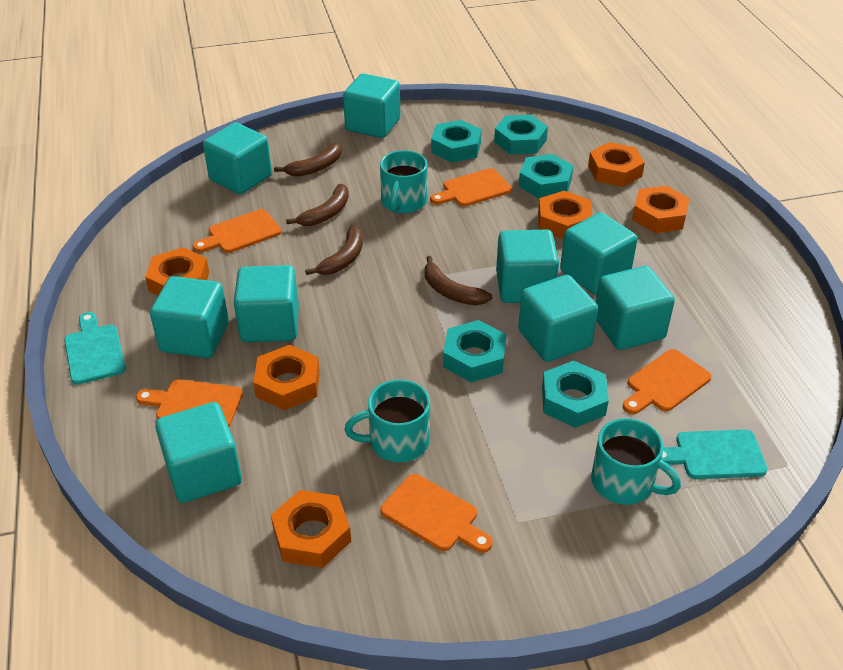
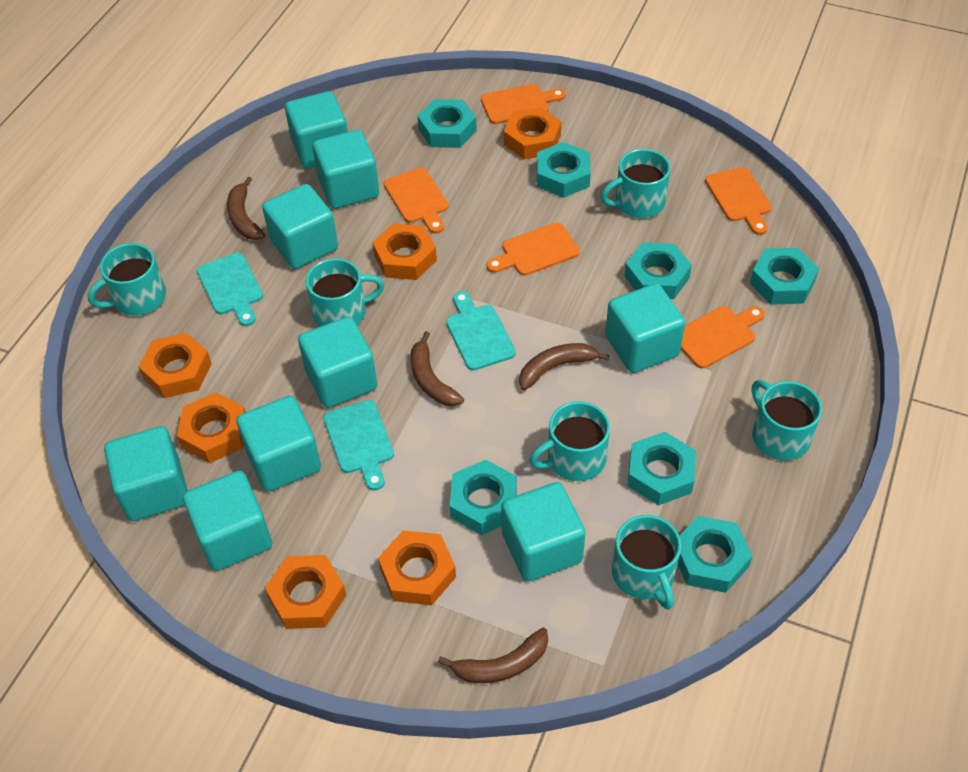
turquoise cutting board: 2 -> 3
turquoise mug: 3 -> 6
turquoise nut: 5 -> 7

